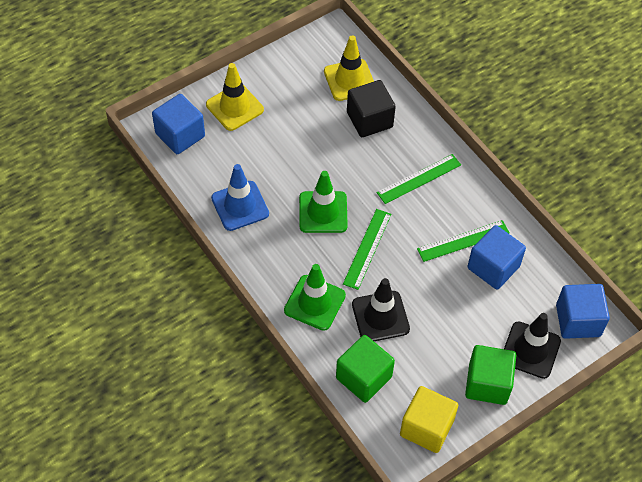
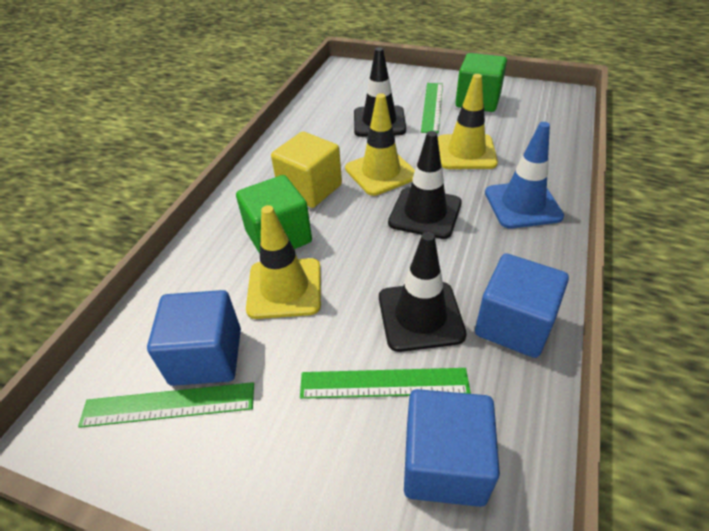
black cube: 1 -> 0
black traffic cone: 2 -> 3
green traffic cone: 2 -> 0
yellow traffic cone: 2 -> 3

